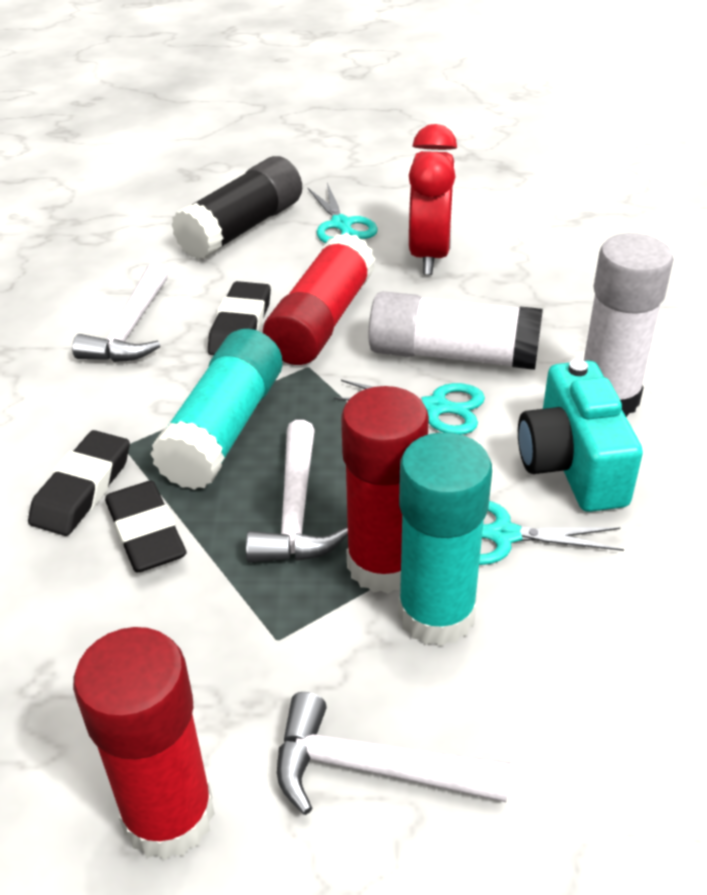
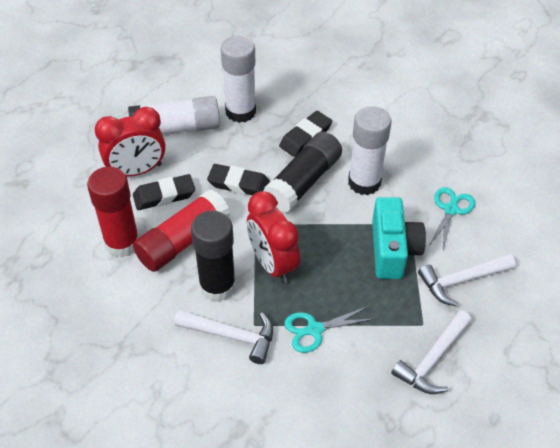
black glue stick: 1 -> 2
red clock: 1 -> 2
red glue stick: 3 -> 2
turquoise glue stick: 2 -> 0
turquoise scissors: 3 -> 2
white glue stick: 2 -> 3

